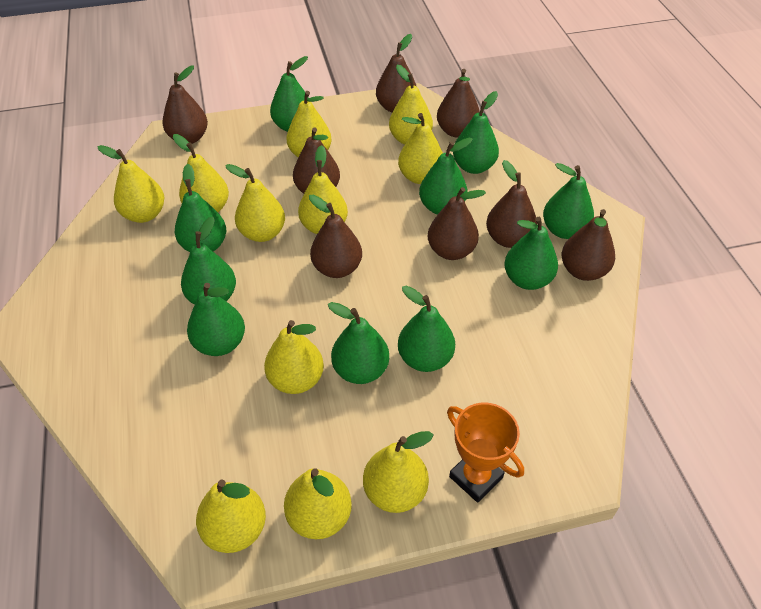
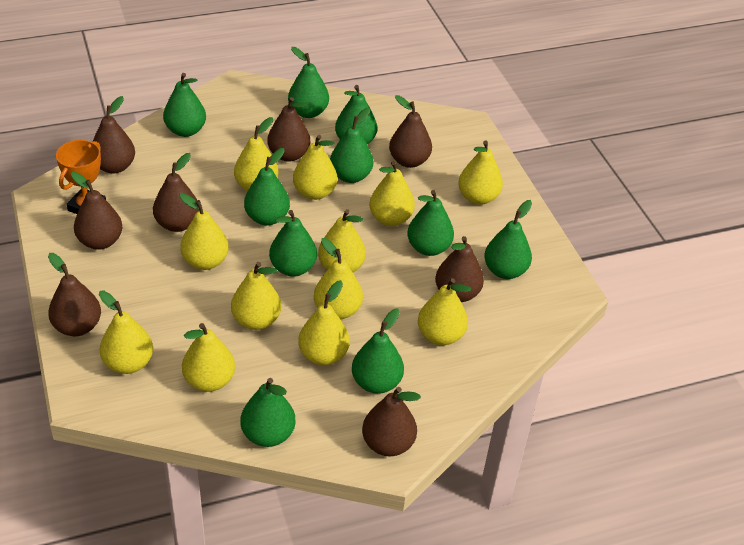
yellow pear: 11 -> 12

